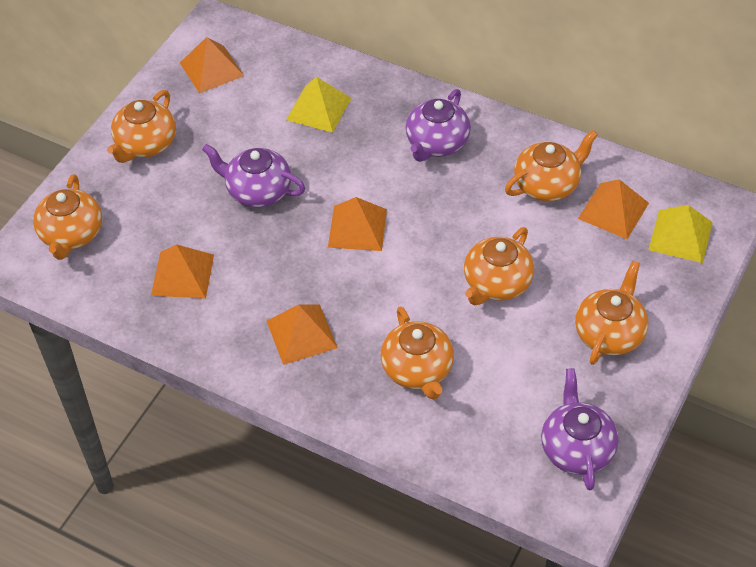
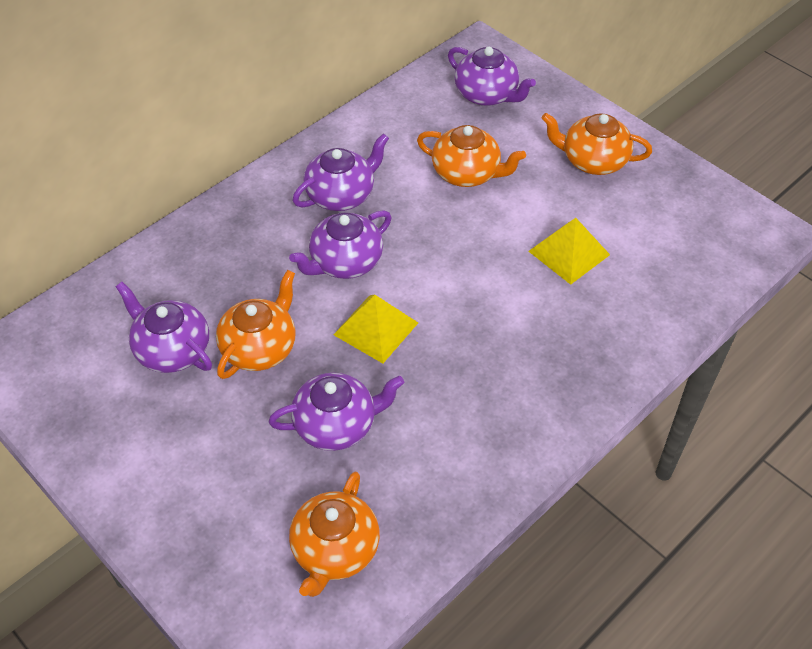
orange pyramid: 5 -> 0
orange teapot: 6 -> 4
purple teapot: 3 -> 5

